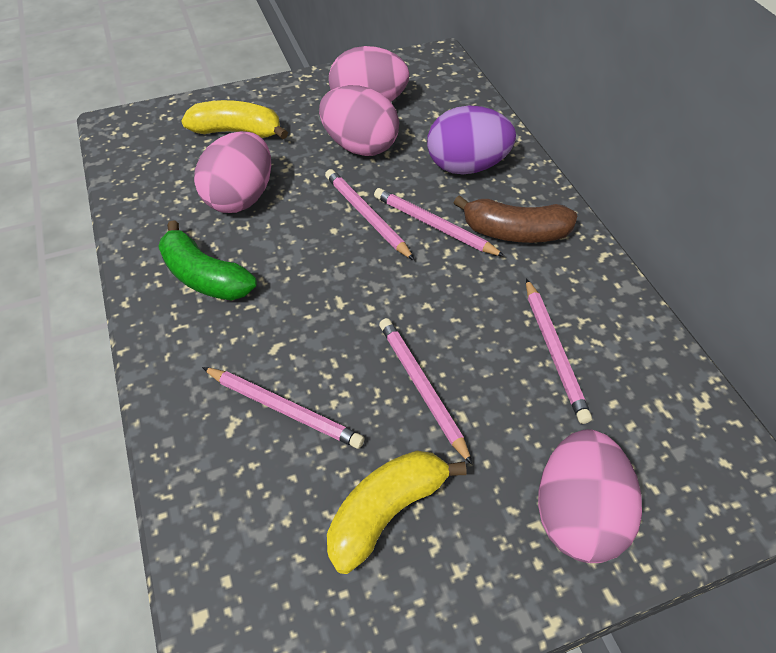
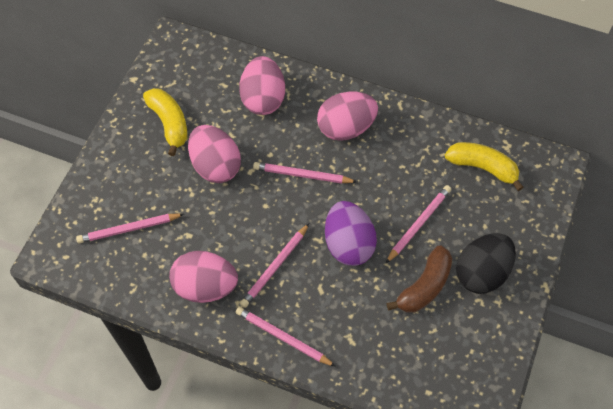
black egg: 0 -> 1
green banana: 1 -> 0

